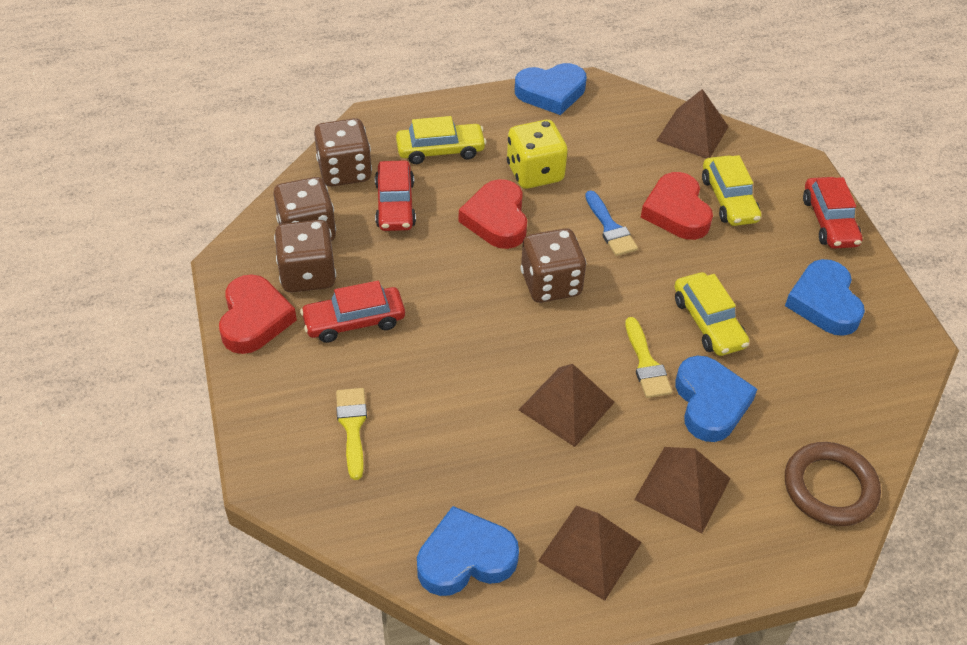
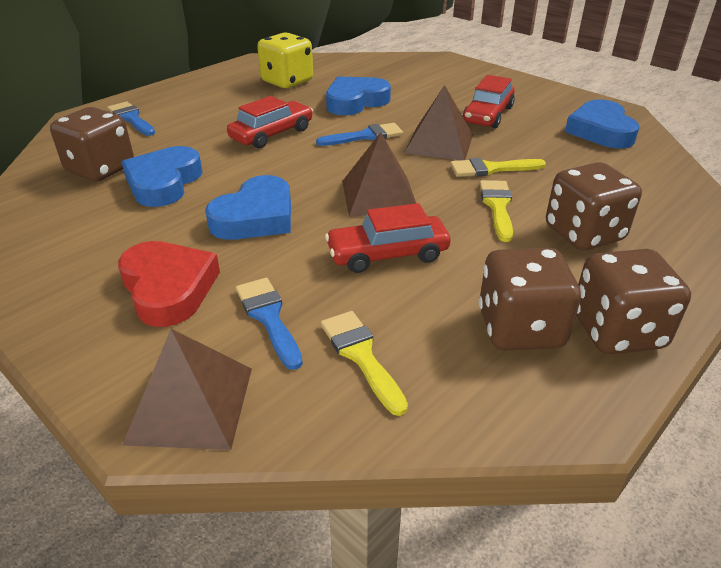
blue brush: 1 -> 3
brown pyramid: 4 -> 3
brown ring: 1 -> 0
red heart: 3 -> 1
yellow brush: 2 -> 3
yellow car: 3 -> 0

